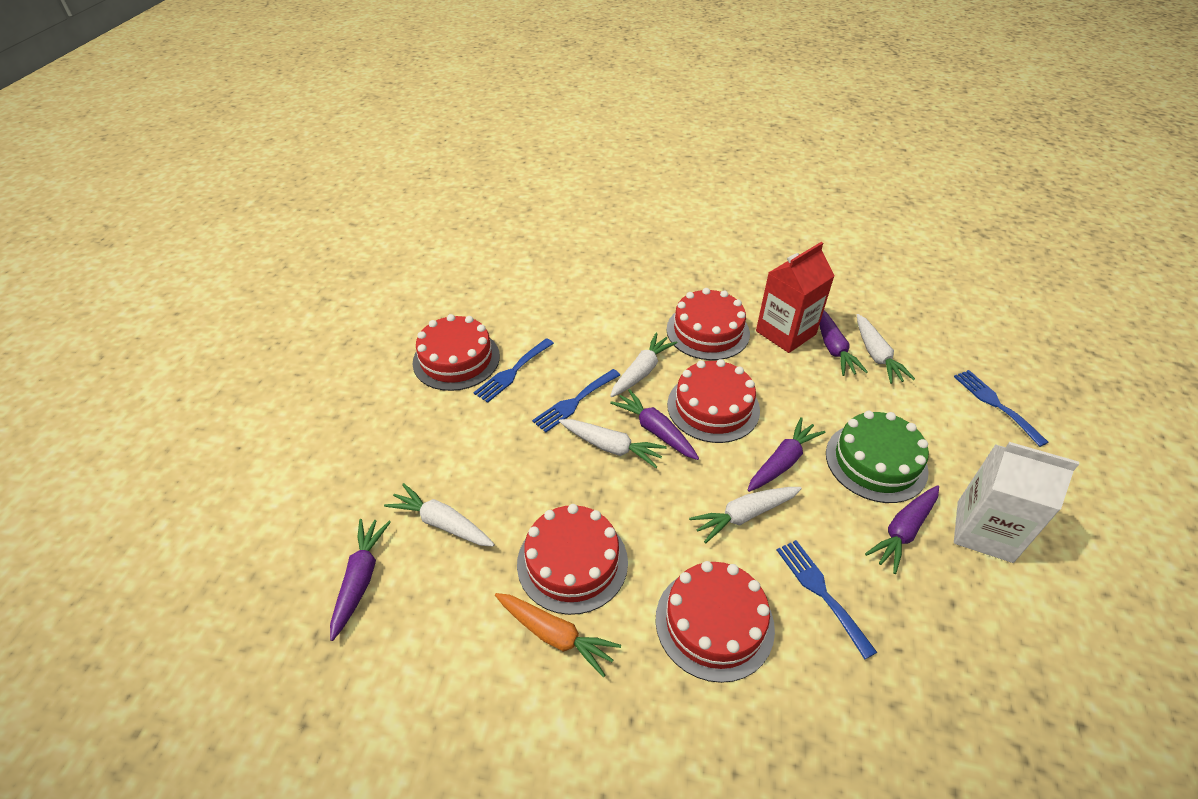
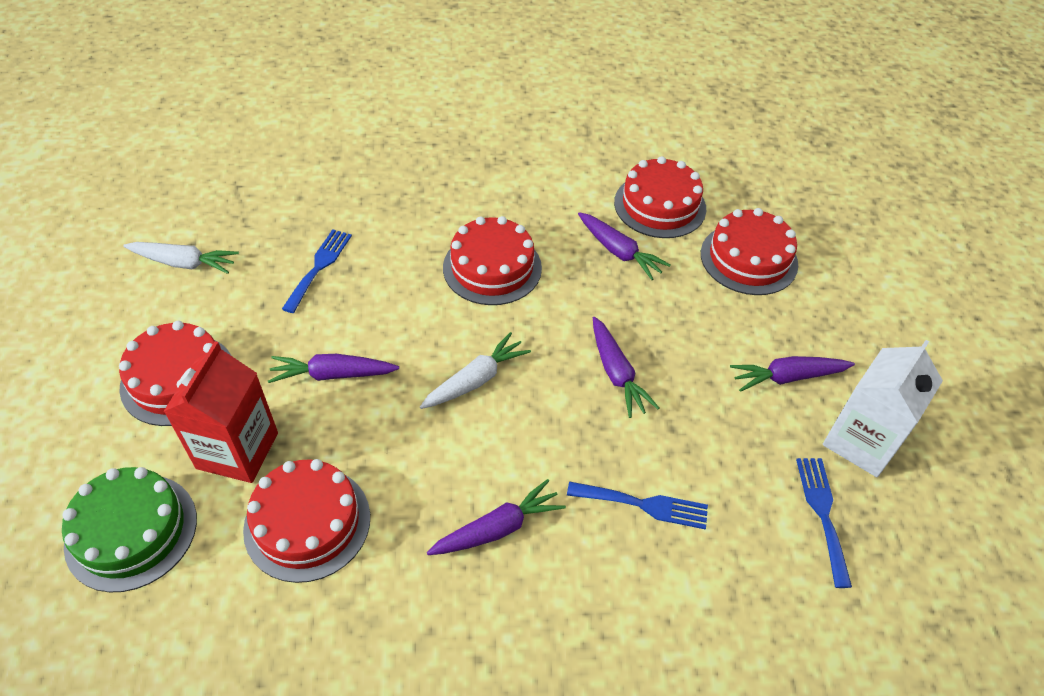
blue fork: 4 -> 3
orange carrot: 1 -> 0
white carrot: 5 -> 2

